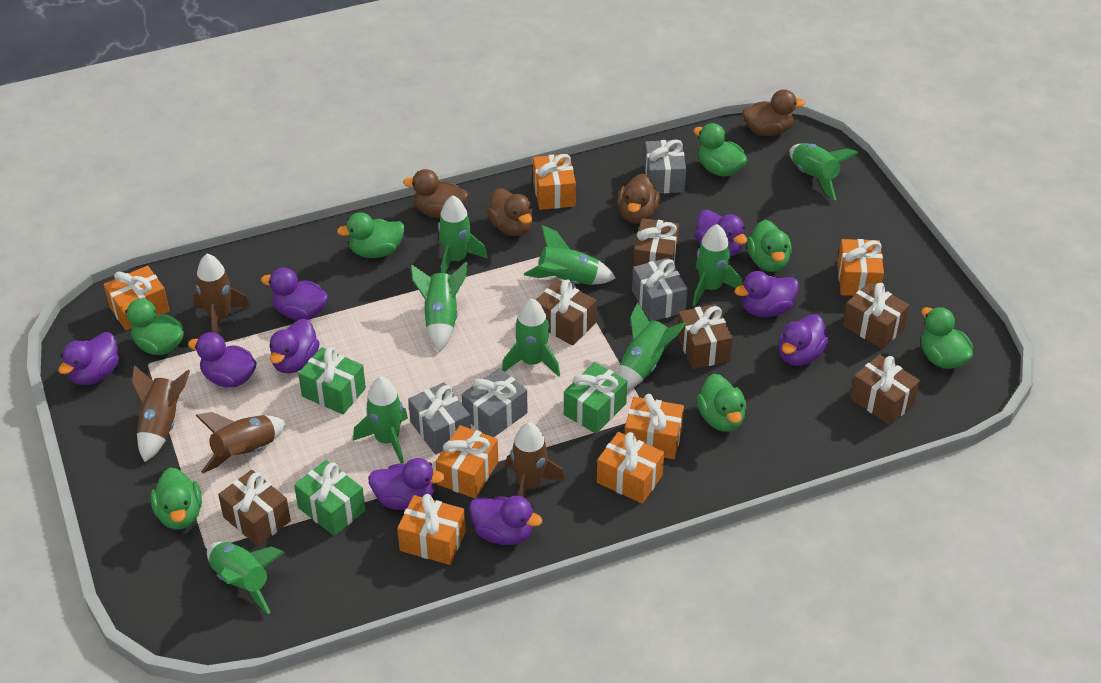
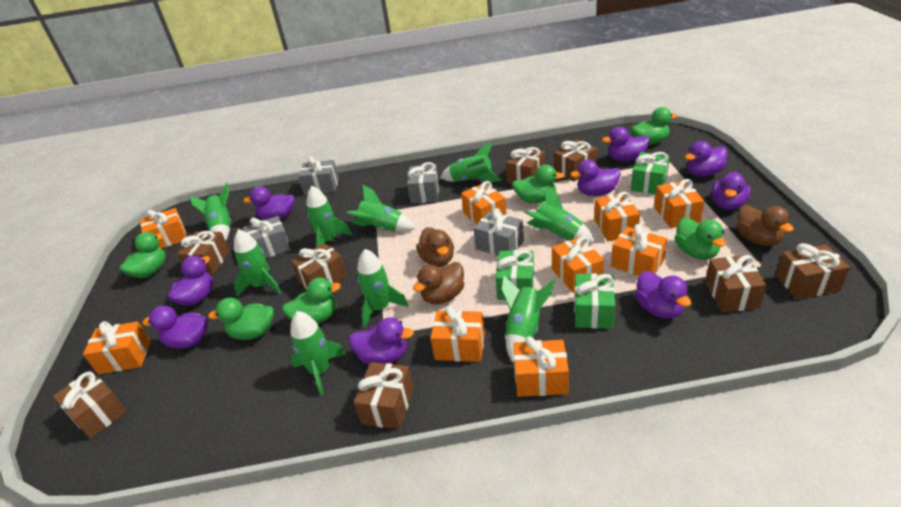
brown duck: 4 -> 3
brown gift: 6 -> 8
brown rocket: 4 -> 0
green duck: 7 -> 6
orange gift: 7 -> 9

